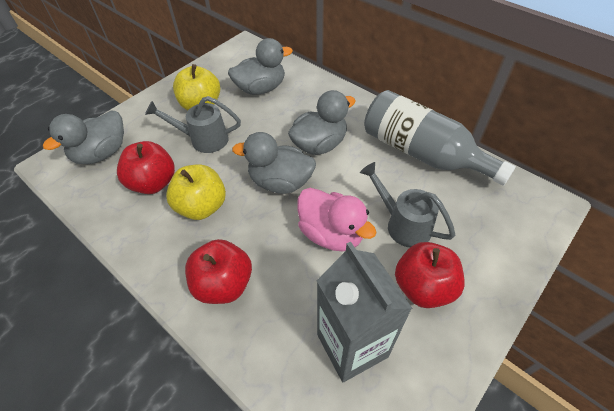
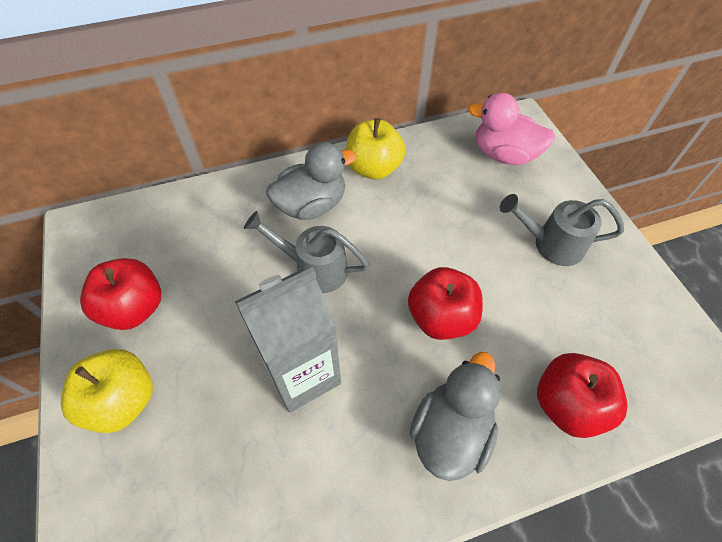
grey bottle: 1 -> 0
grey duck: 4 -> 2

